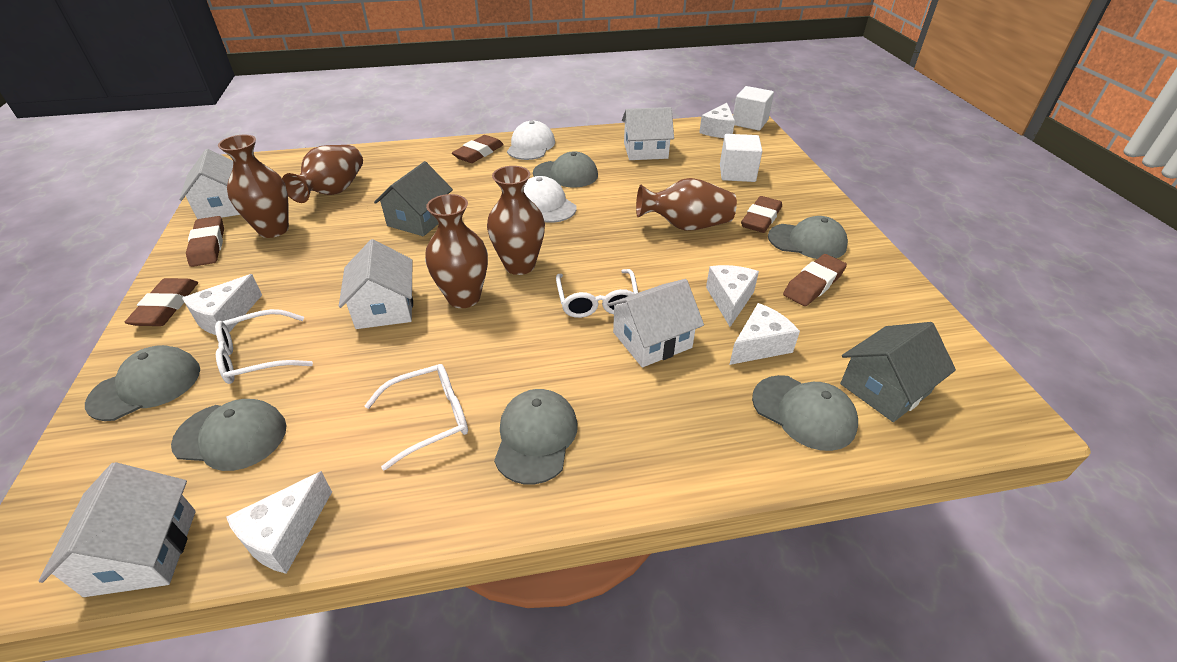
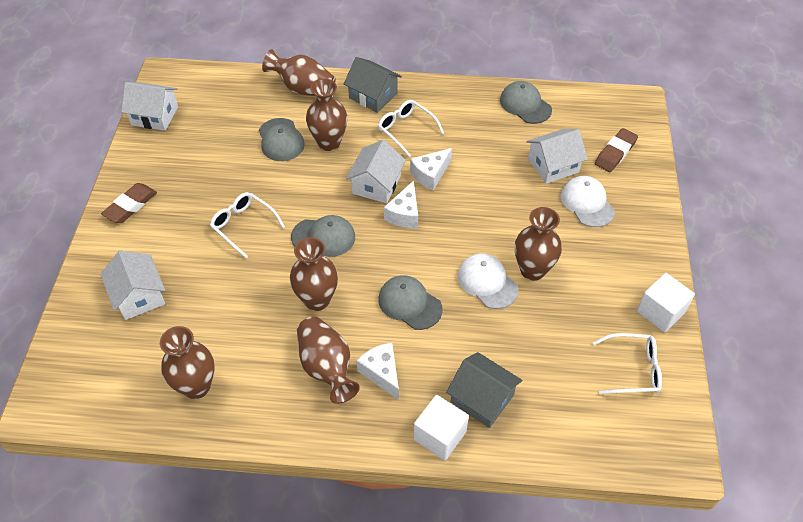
brown eraser: 5 -> 2
brown vase: 5 -> 6
grey cap: 6 -> 4
white cheese: 5 -> 3
white house: 5 -> 4

